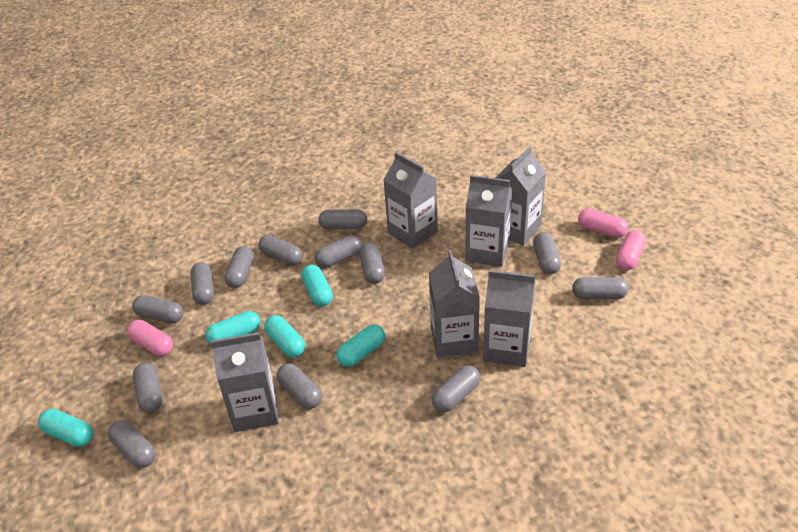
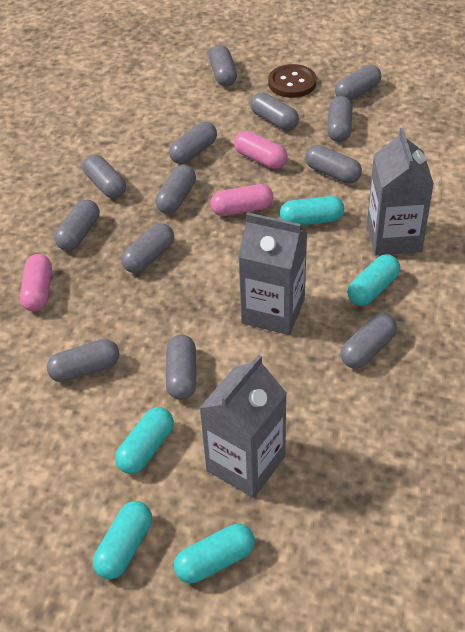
brown button: 0 -> 1
grey carton: 6 -> 3

